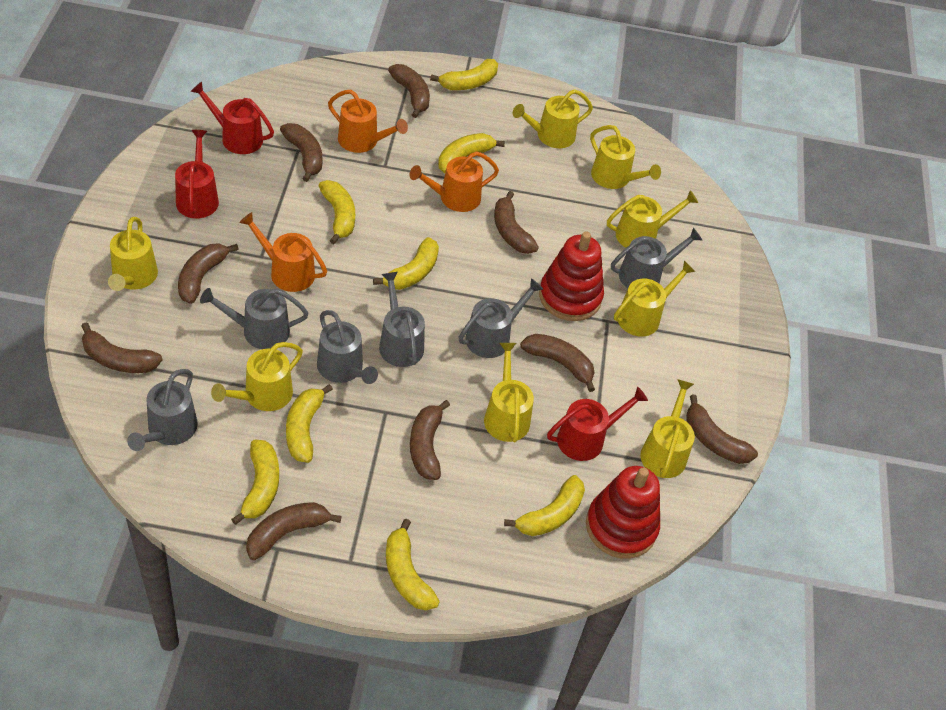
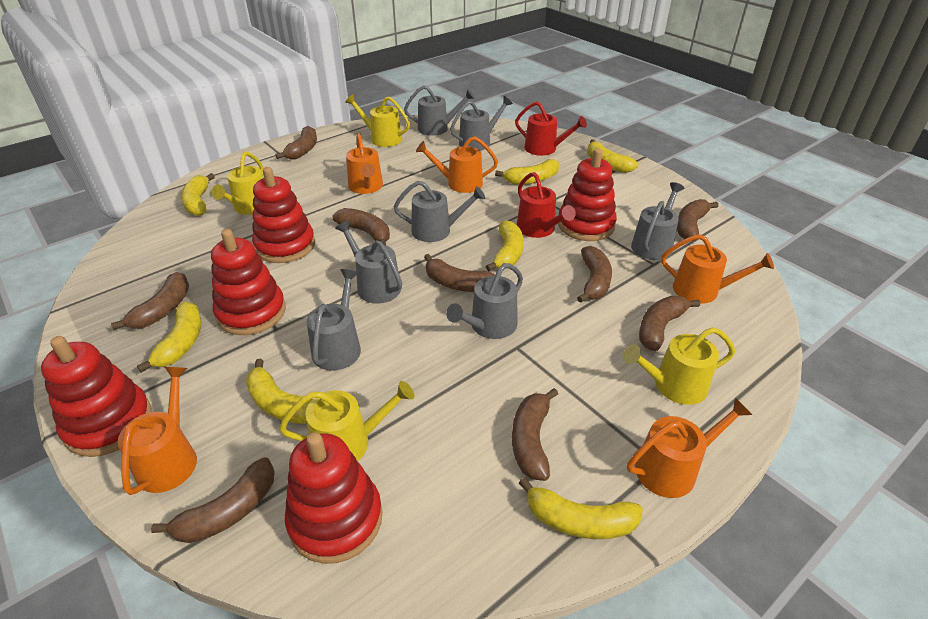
grey watering can: 6 -> 7
orange watering can: 3 -> 5
red stacking toy: 2 -> 5
red watering can: 3 -> 2
yellow banana: 8 -> 7
yellow watering can: 8 -> 4

